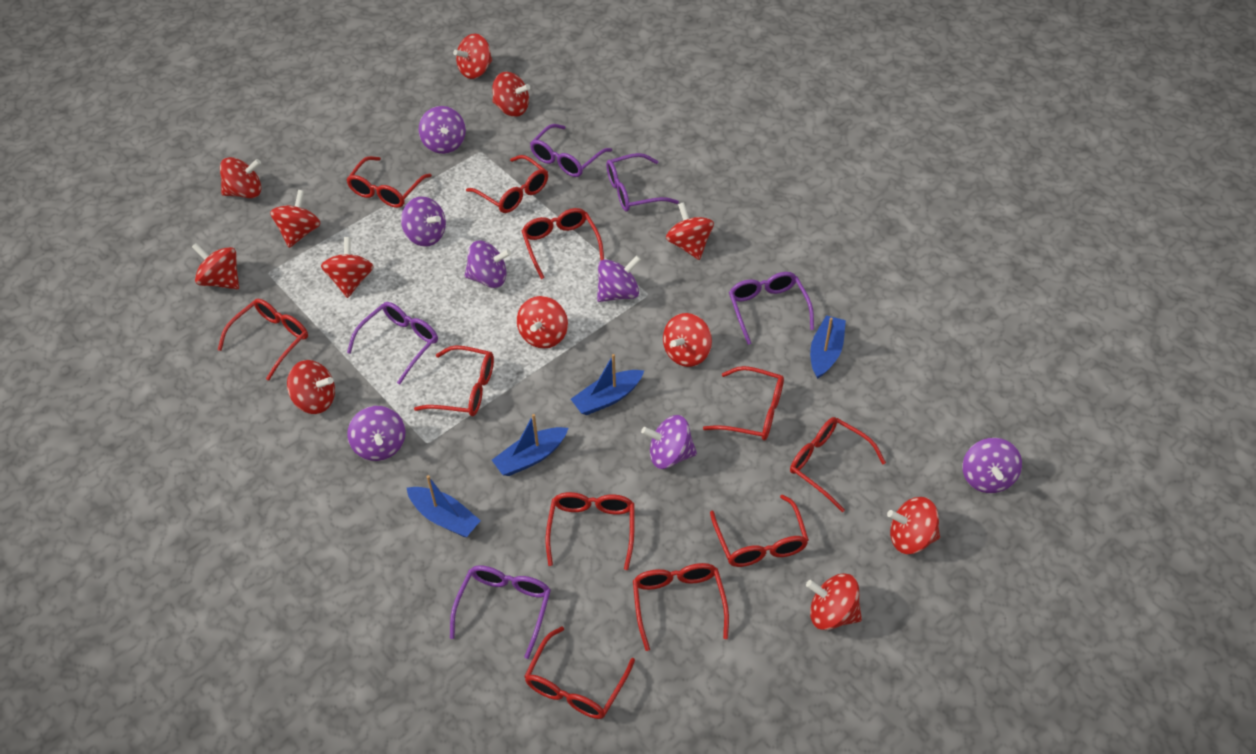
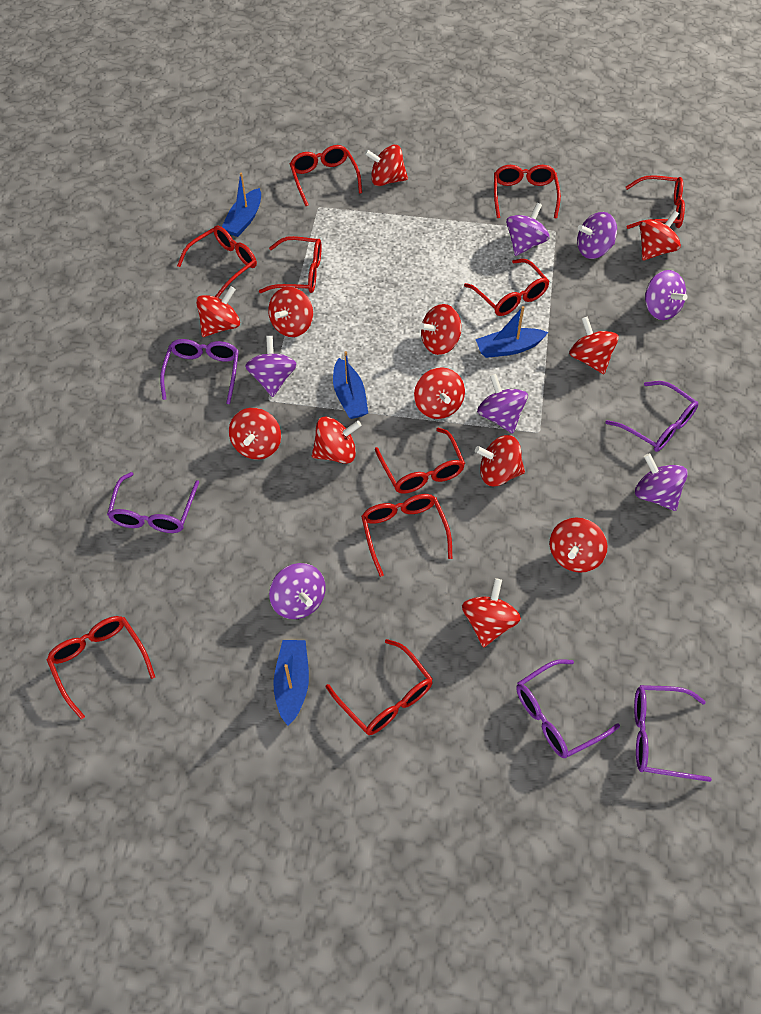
red glasses: 11 -> 10

